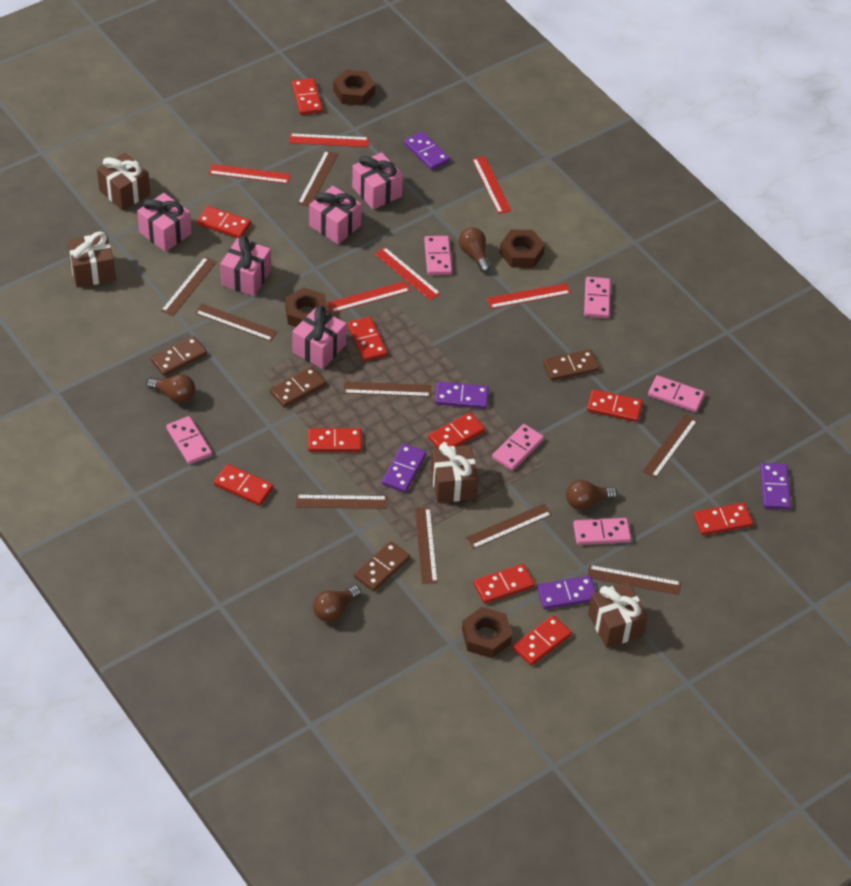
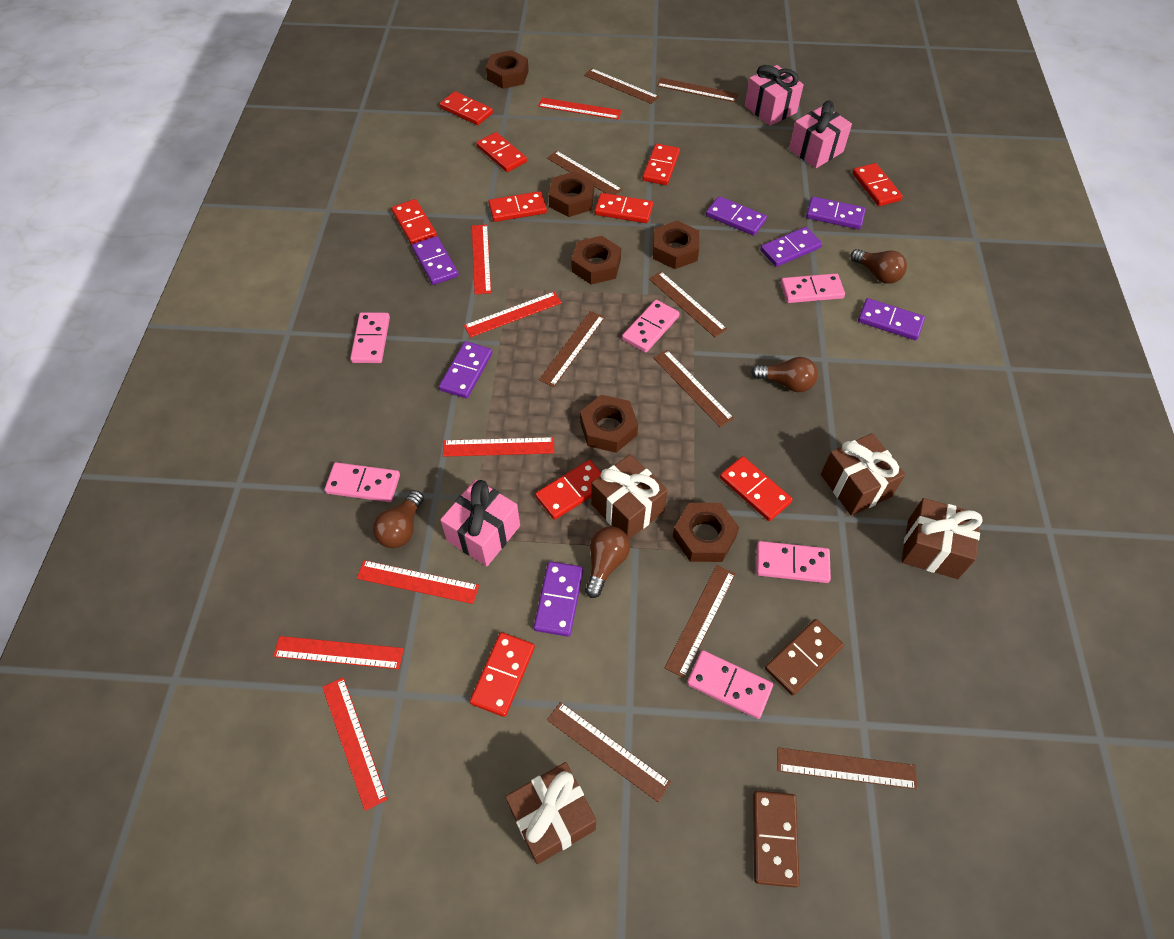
brown domino: 4 -> 2
brown nut: 4 -> 6
pink gift: 5 -> 3
purple domino: 5 -> 7
red ruler: 6 -> 7

